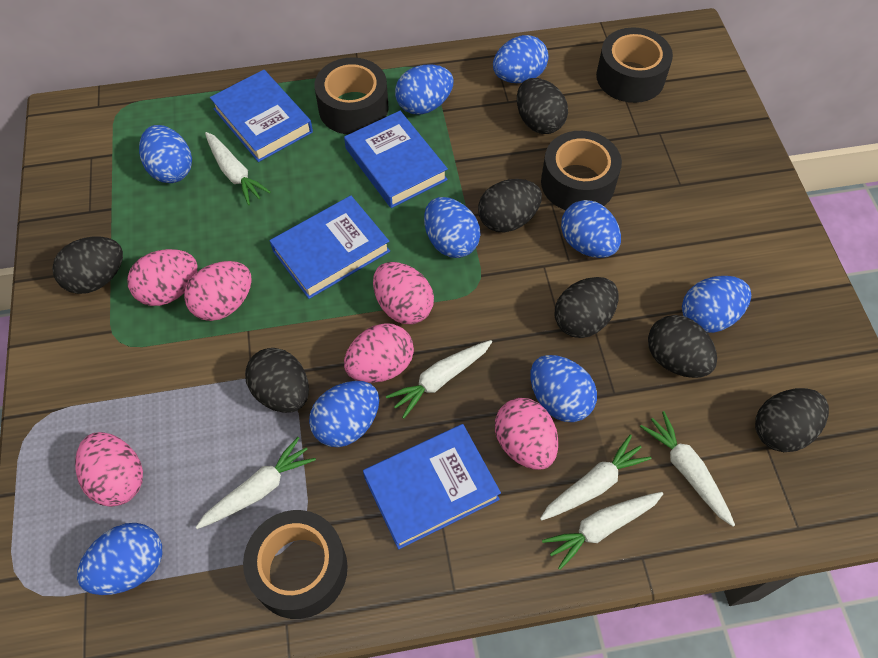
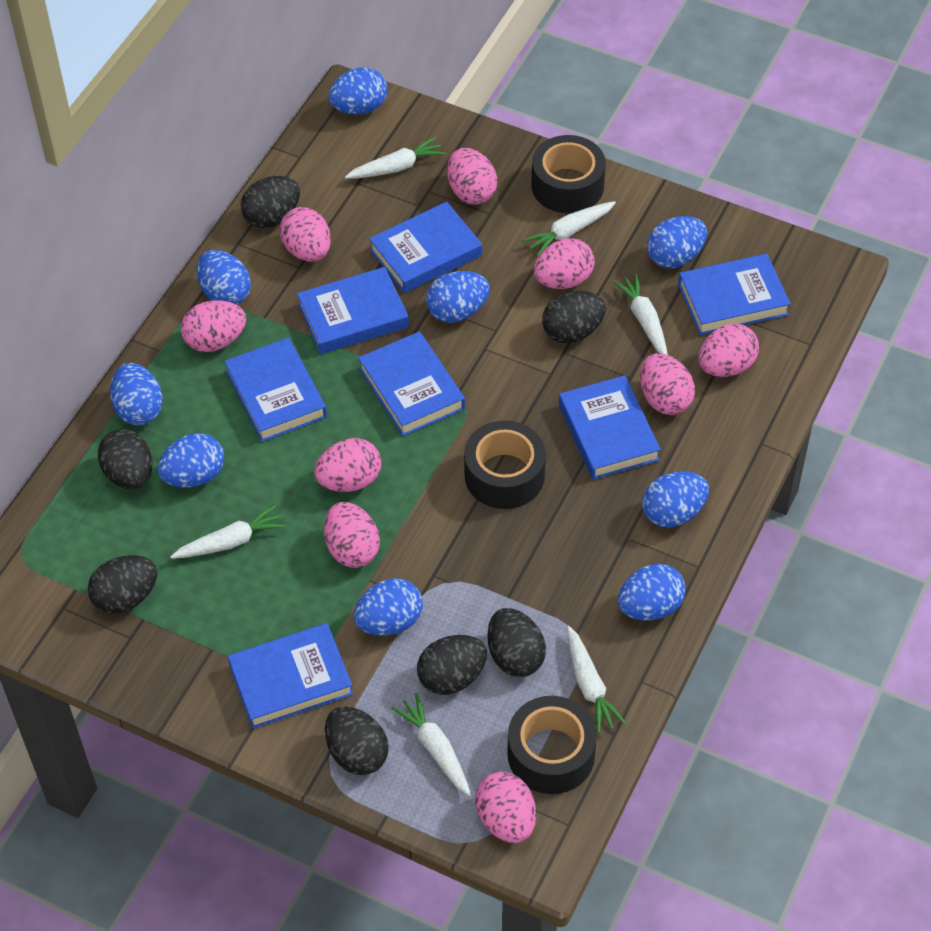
black tape: 4 -> 3
blue book: 4 -> 7
pink egg: 6 -> 9

